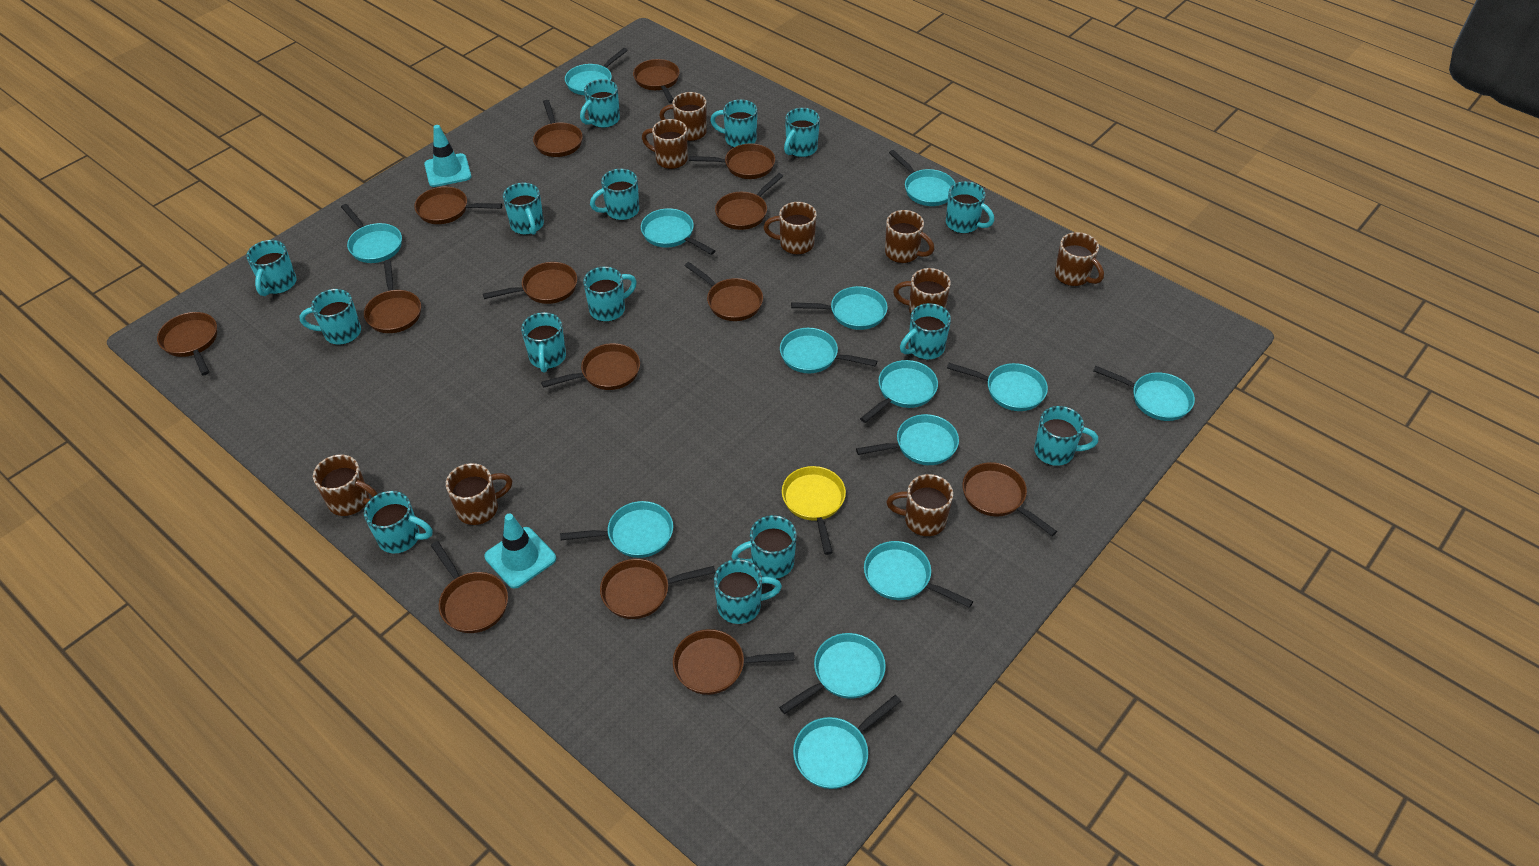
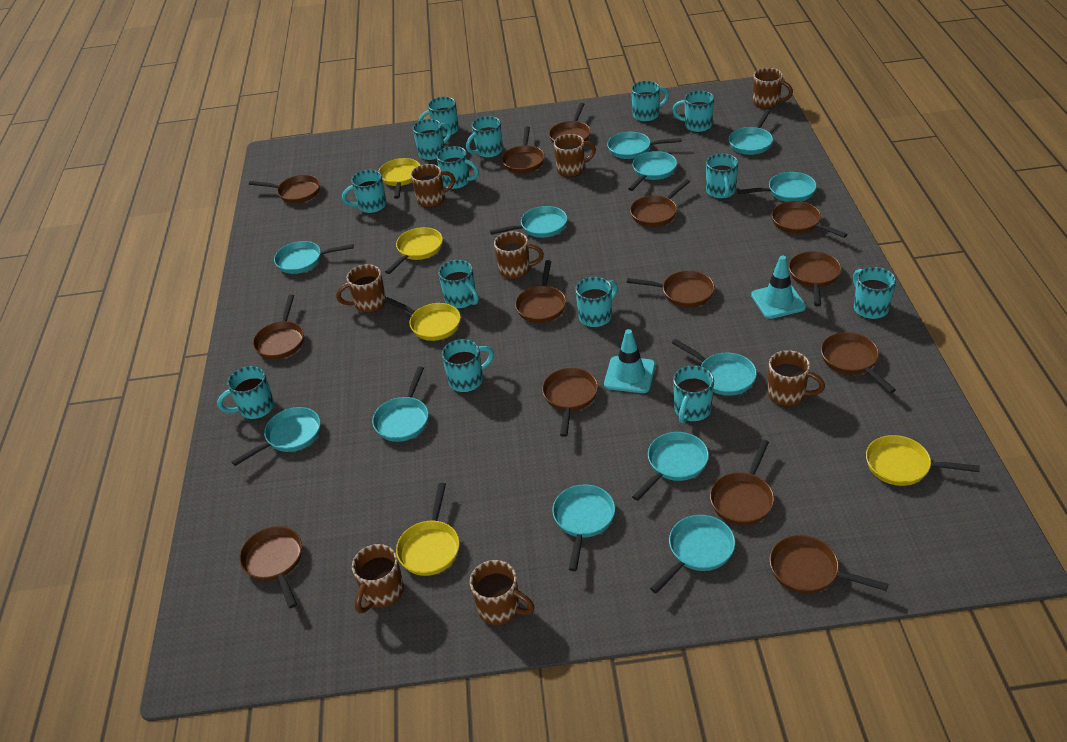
brown mug: 9 -> 8
turquoise mug: 15 -> 14
turquoise pan: 14 -> 12
yellow pan: 1 -> 5

